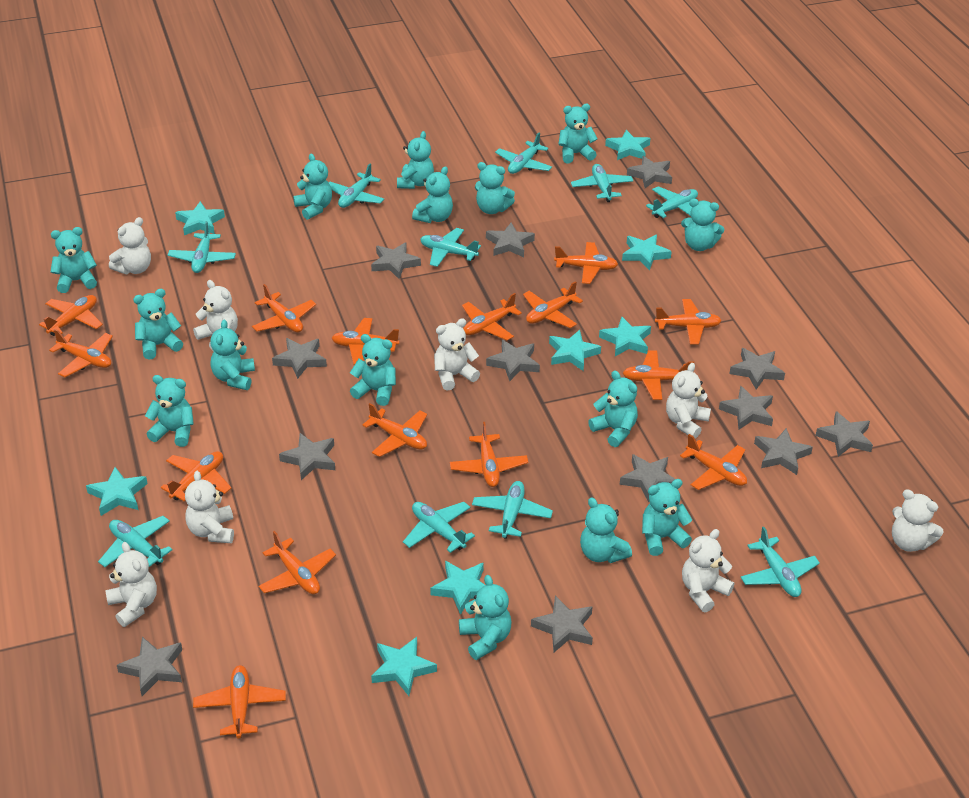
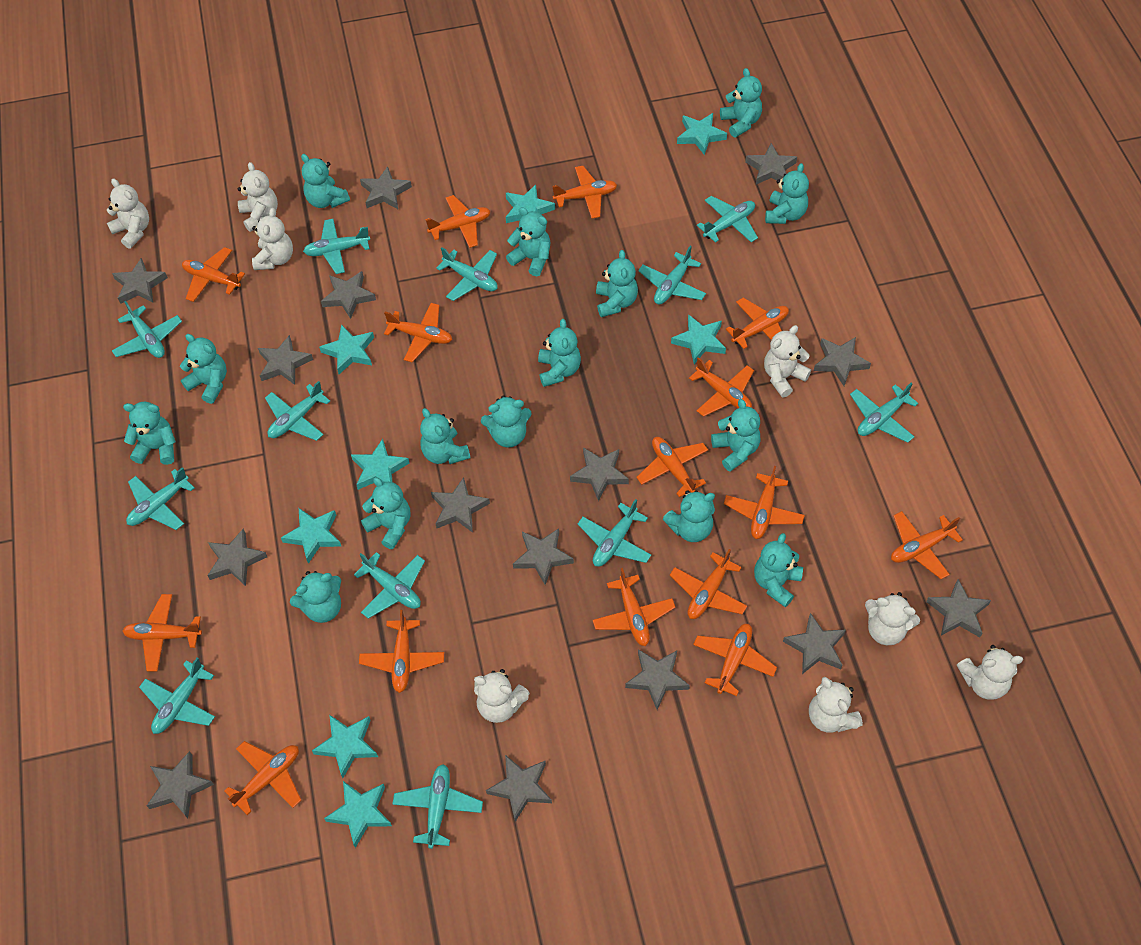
grey star: 13 -> 15
turquoise plane: 10 -> 12

